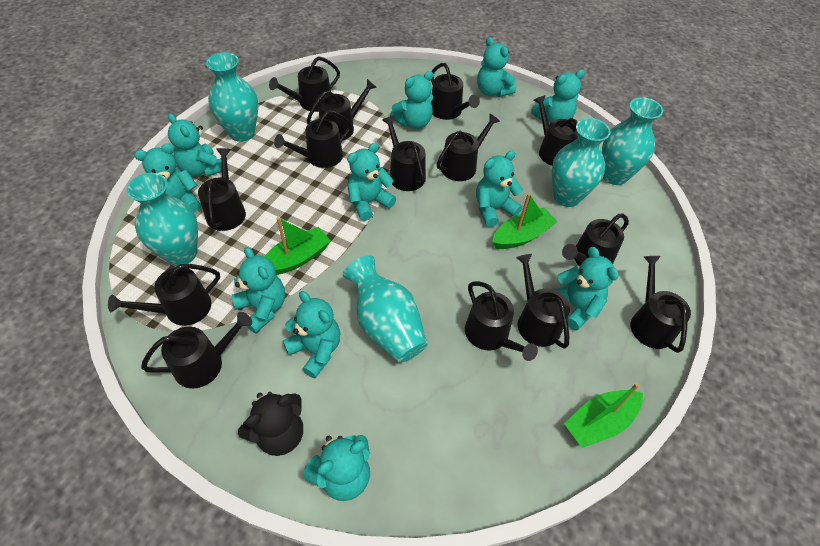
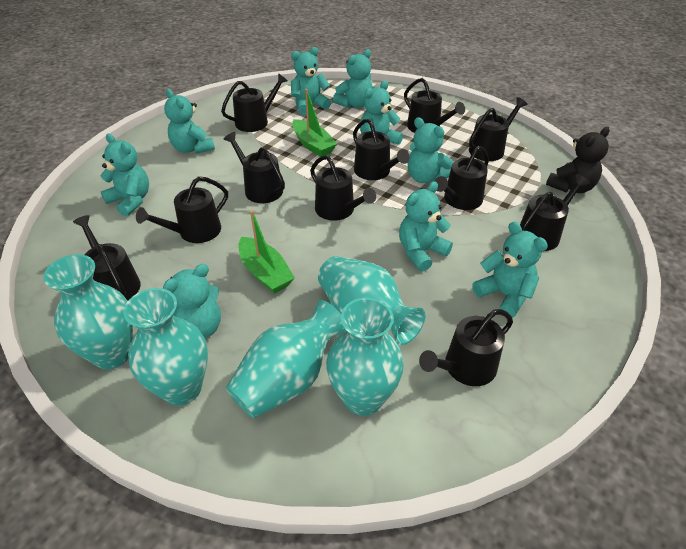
black watering can: 14 -> 11
green boat: 3 -> 2
turquoise teddy bear: 11 -> 9

